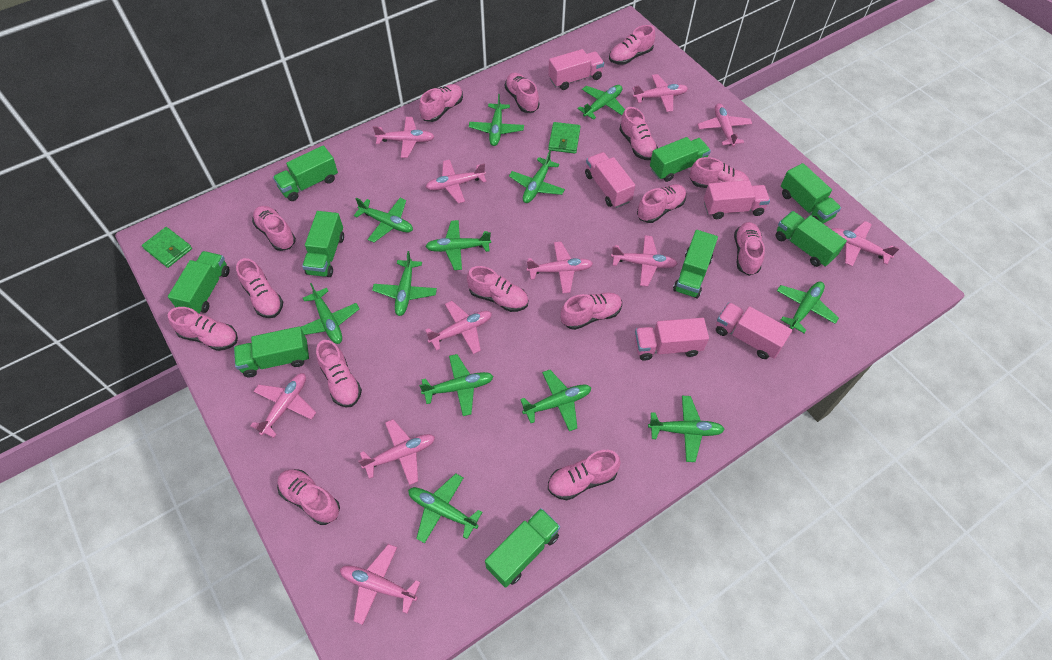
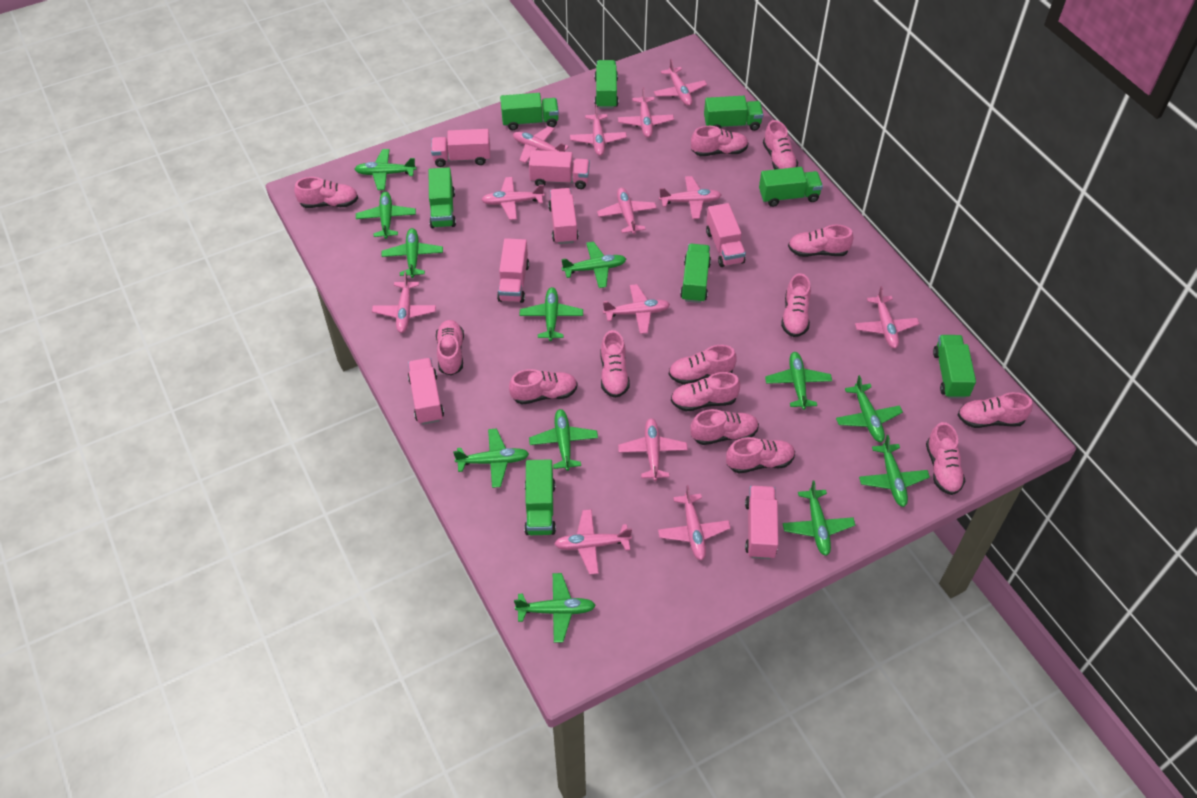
green truck: 9 -> 8
green wallet: 2 -> 0
pink plane: 11 -> 13
pink shoe: 15 -> 14
pink truck: 5 -> 7

